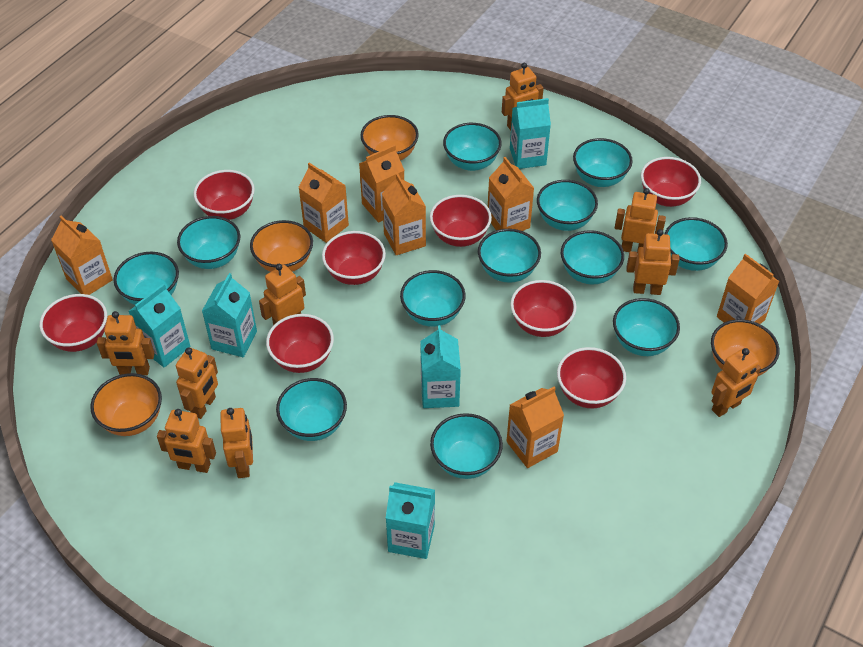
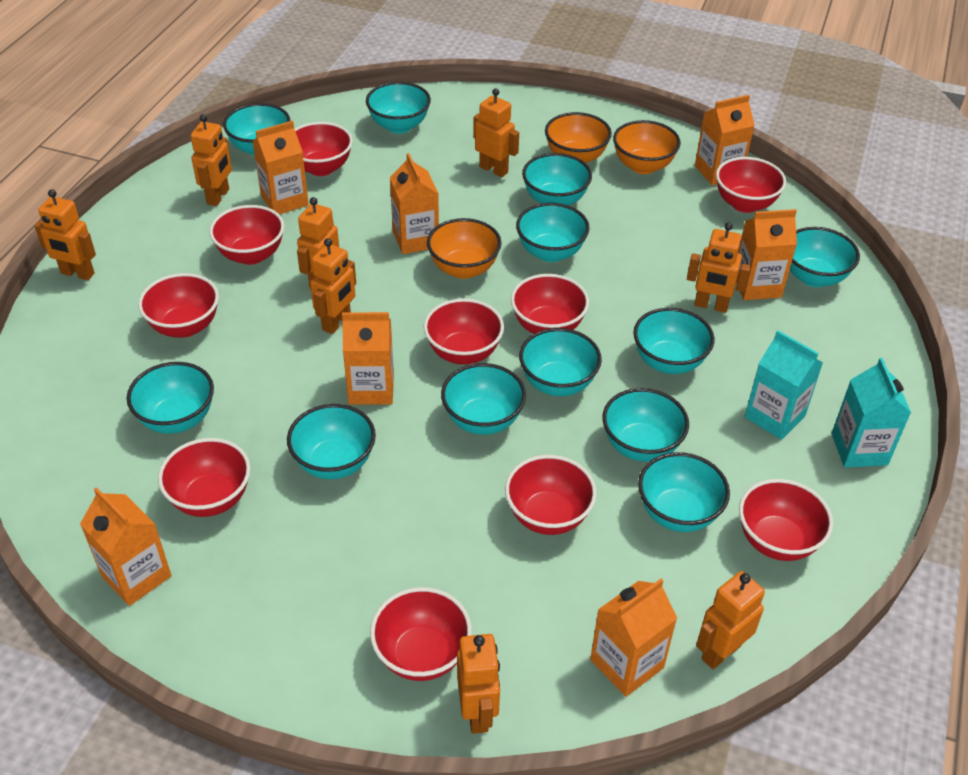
orange bowl: 4 -> 3
orange robot: 9 -> 8
red bowl: 8 -> 10
turquoise carton: 5 -> 2

